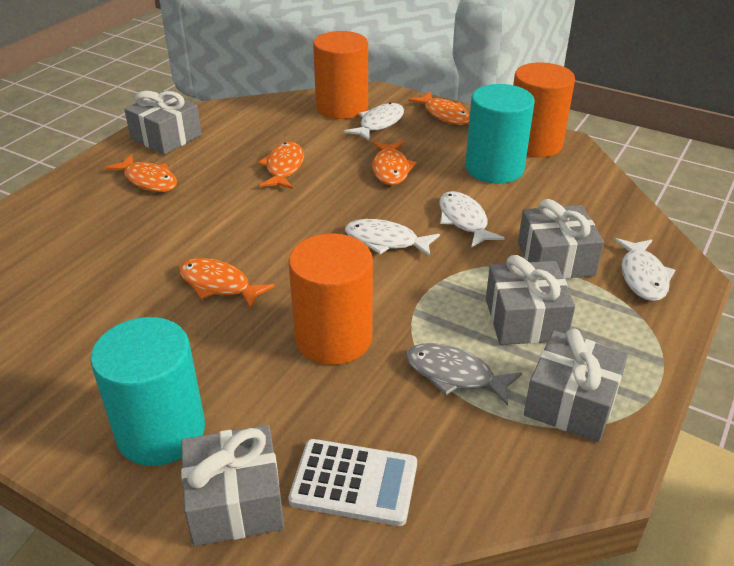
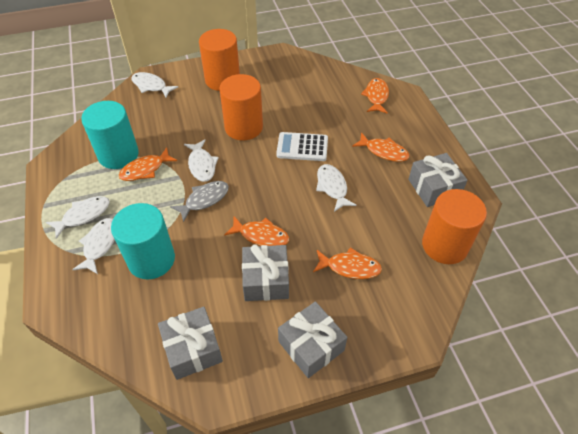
grey gift: 5 -> 4
white fish: 4 -> 5

